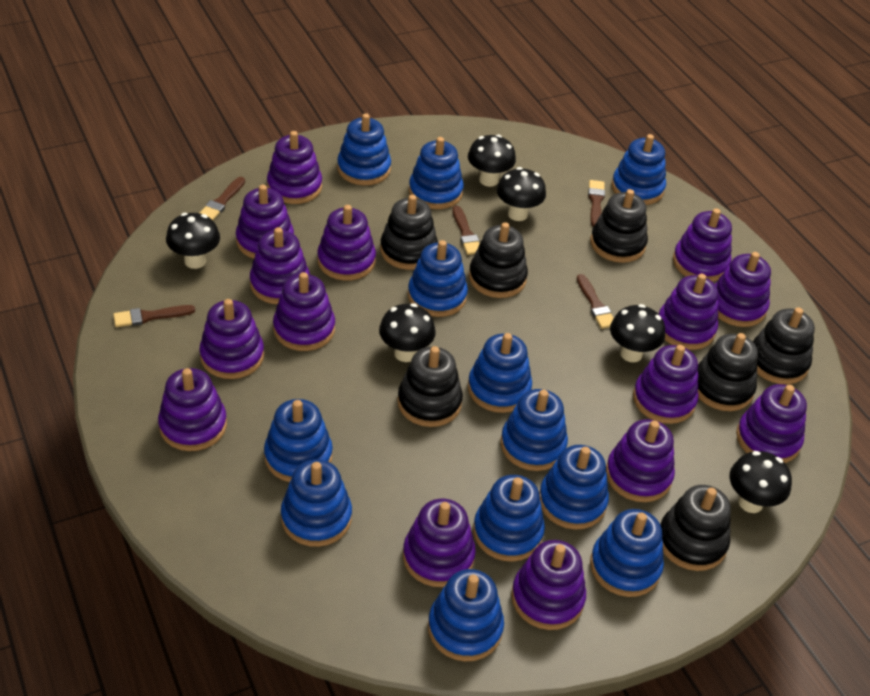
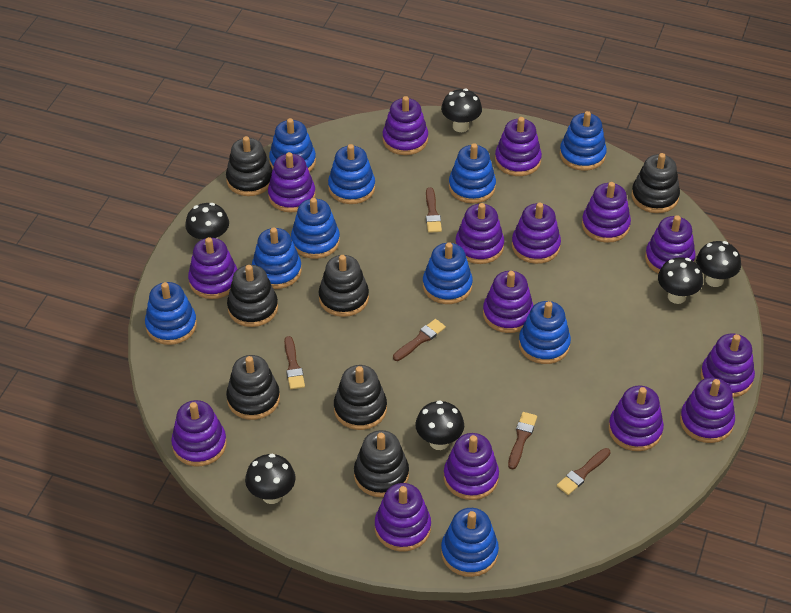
blue stacking toy: 12 -> 10

